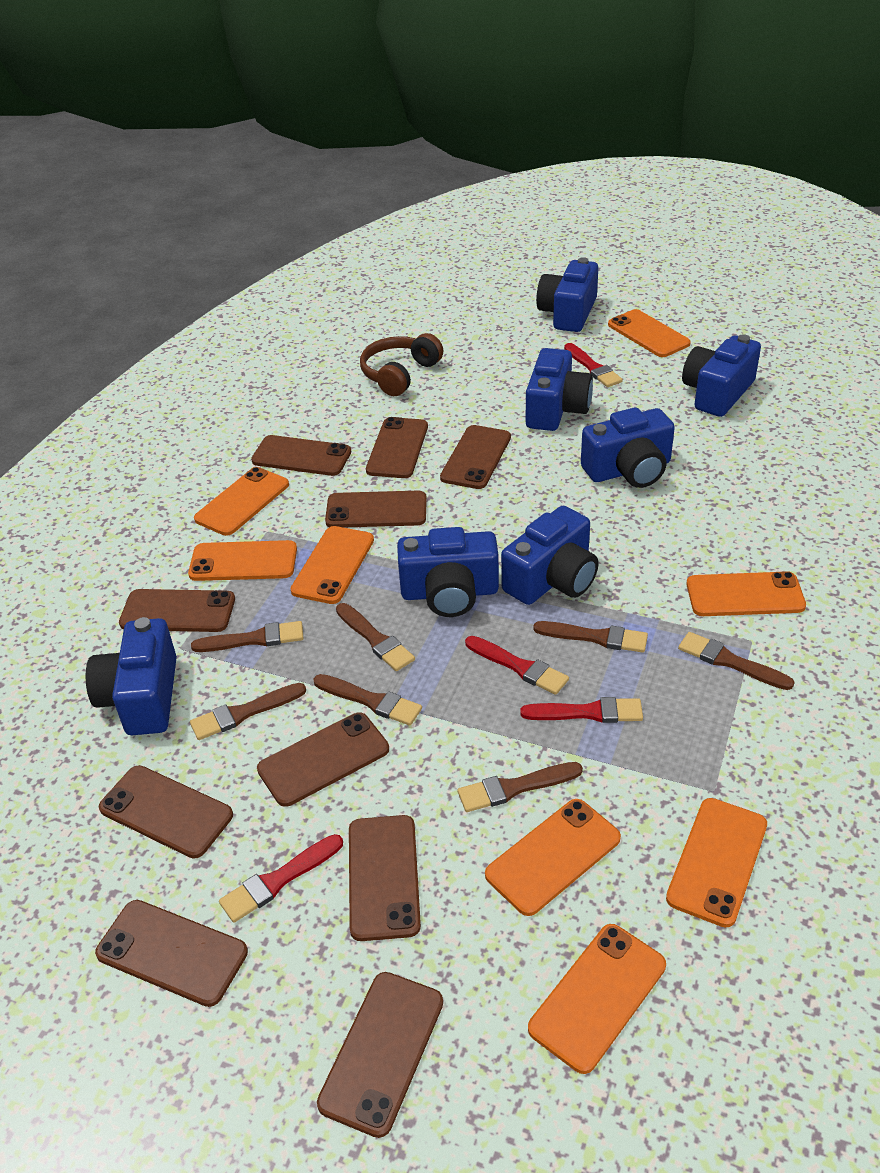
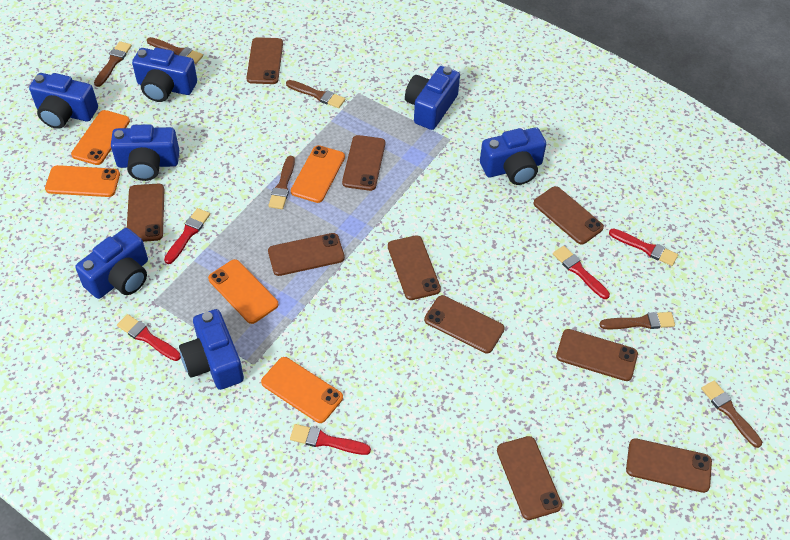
brown brush: 7 -> 6
brown headphones: 1 -> 0
orange phone: 8 -> 5
red brush: 4 -> 5

